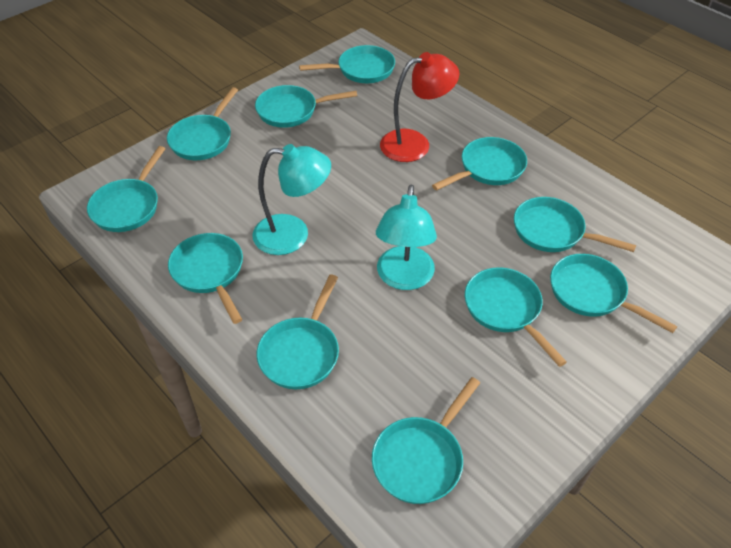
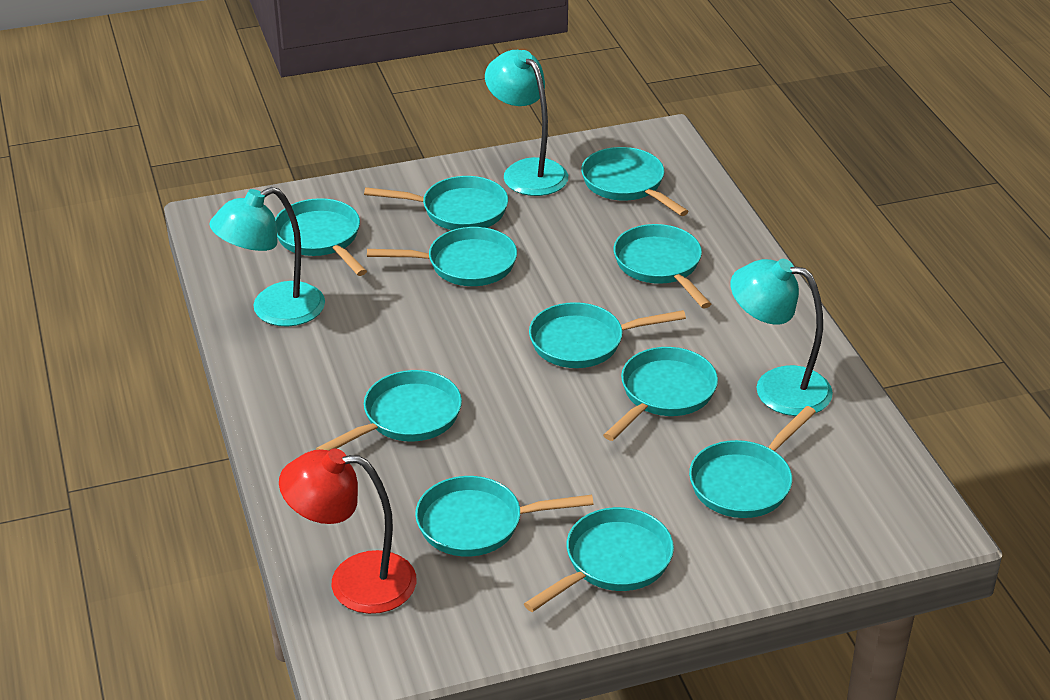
turquoise lamp: 2 -> 3

